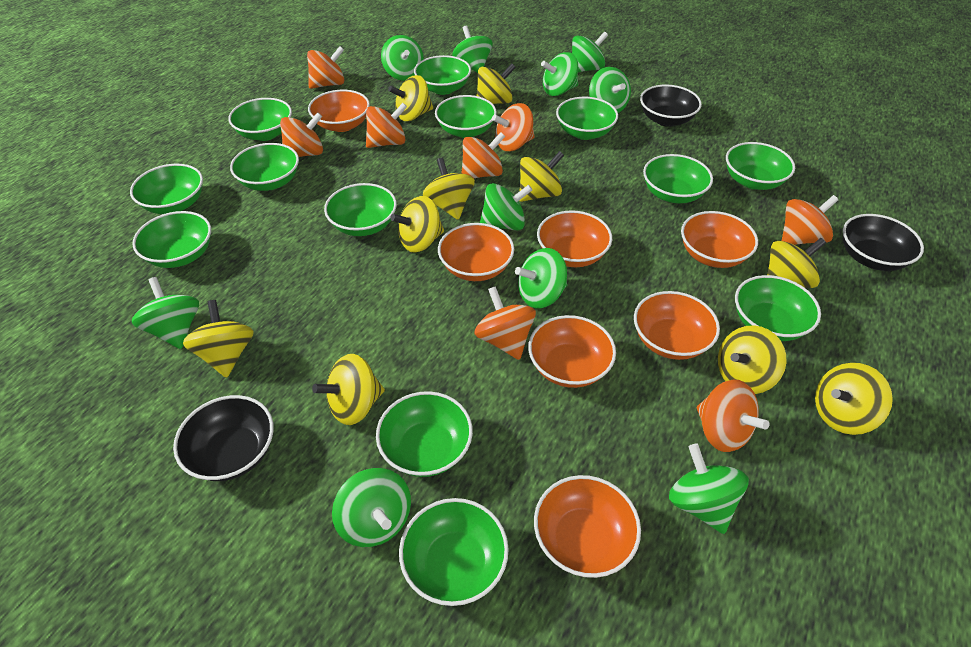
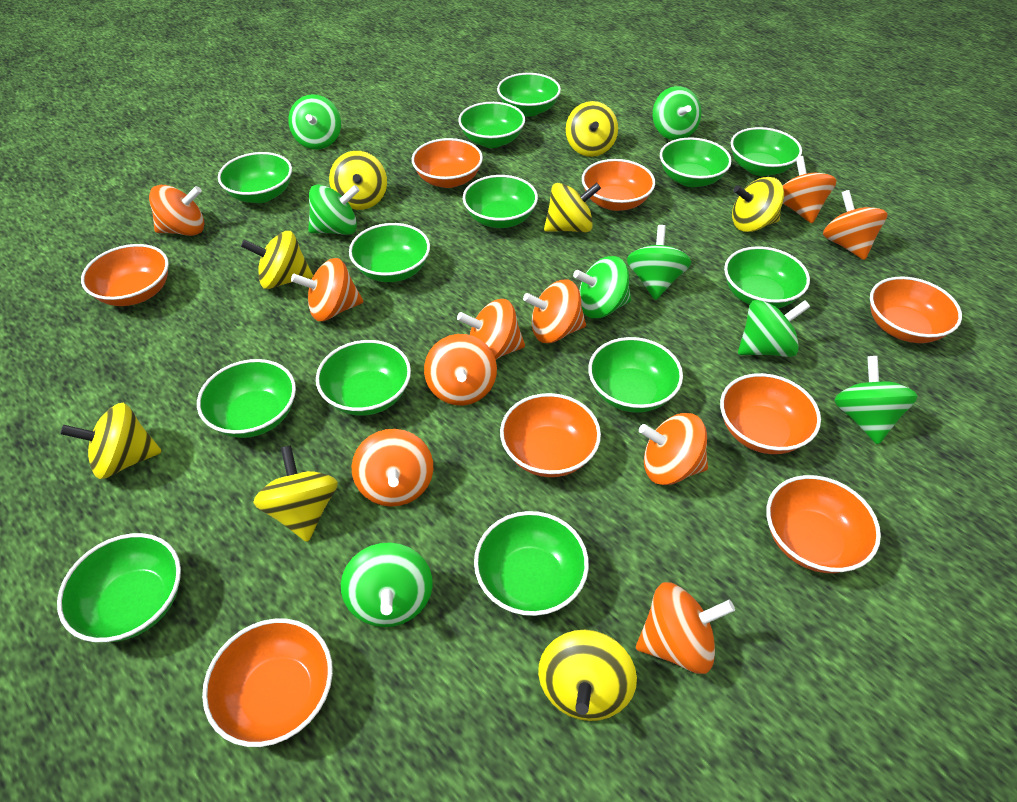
black bowl: 3 -> 0
green spinning top: 10 -> 8
orange bowl: 7 -> 8
orange spinning top: 8 -> 10
yellow spinning top: 10 -> 8

